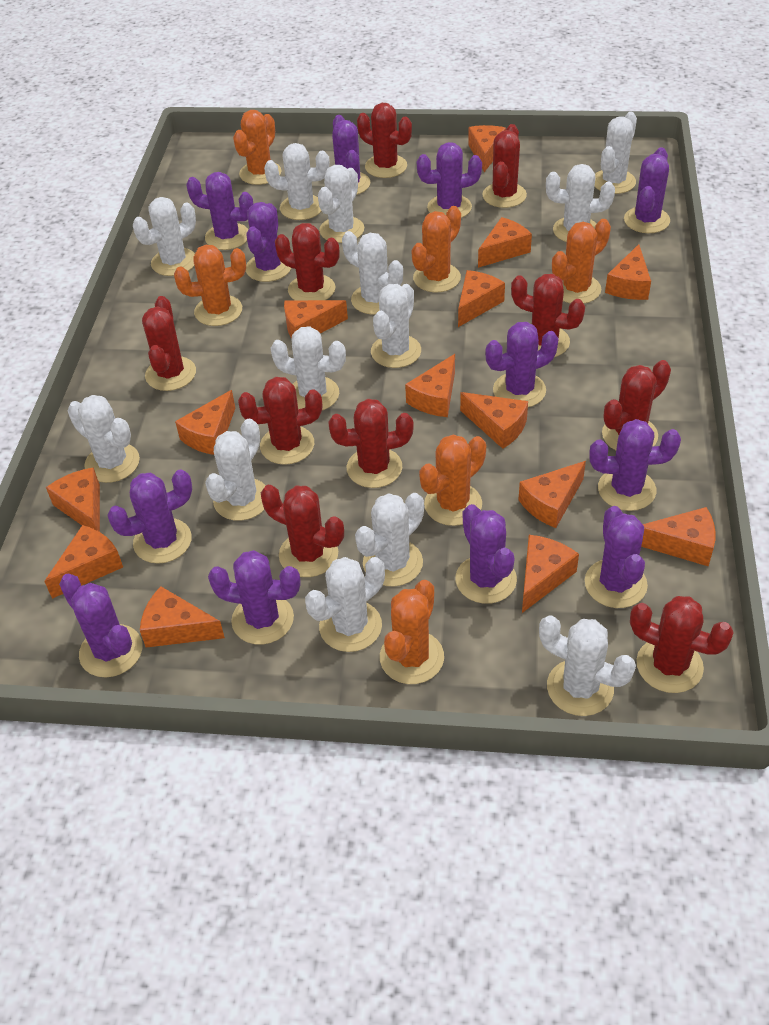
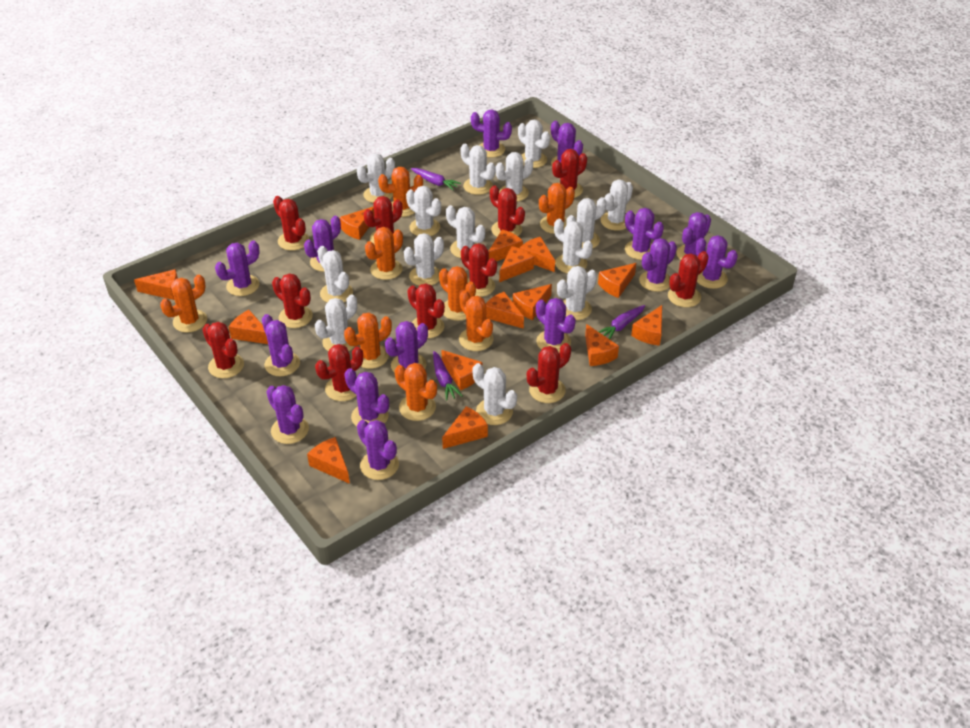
orange cactus: 6 -> 8
purple cactus: 12 -> 14
purple carrot: 0 -> 3
red cactus: 10 -> 11
white cactus: 13 -> 14

